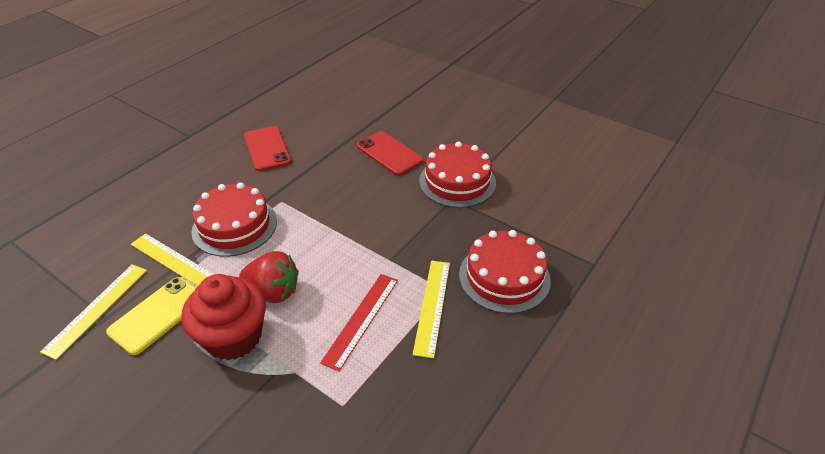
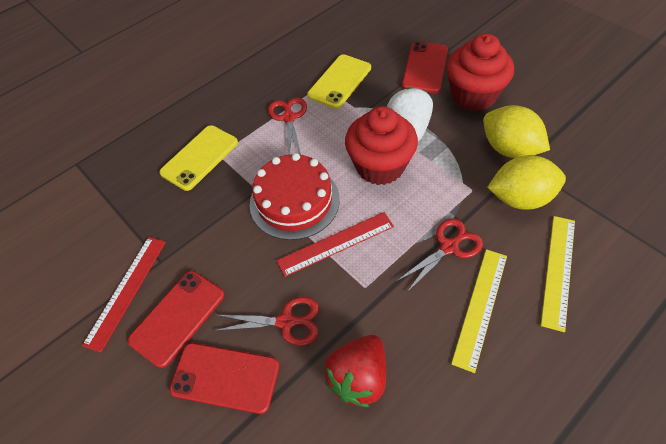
red cake: 3 -> 1
red cupcake: 1 -> 2
red phone: 2 -> 3
red ruler: 1 -> 2
red scissors: 0 -> 3
white strawberry: 0 -> 1
yellow lemon: 0 -> 2
yellow phone: 1 -> 2
yellow ruler: 3 -> 2

